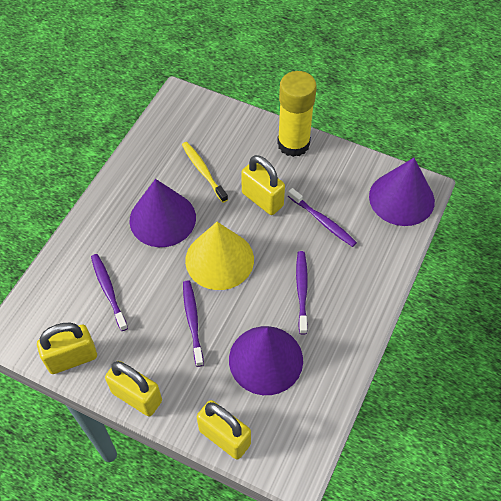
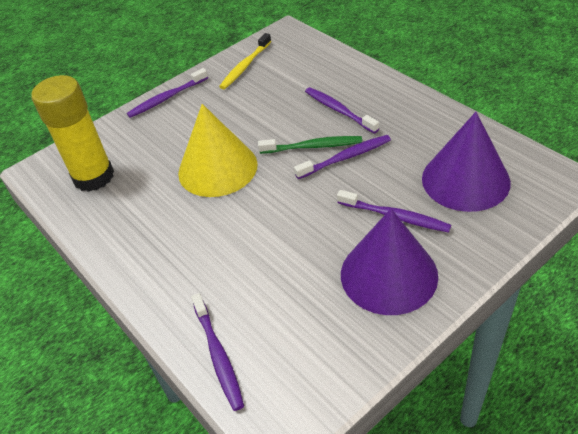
green toothbrush: 0 -> 1
purple cone: 3 -> 2
purple toothbrush: 4 -> 5
yellow padlock: 4 -> 0

